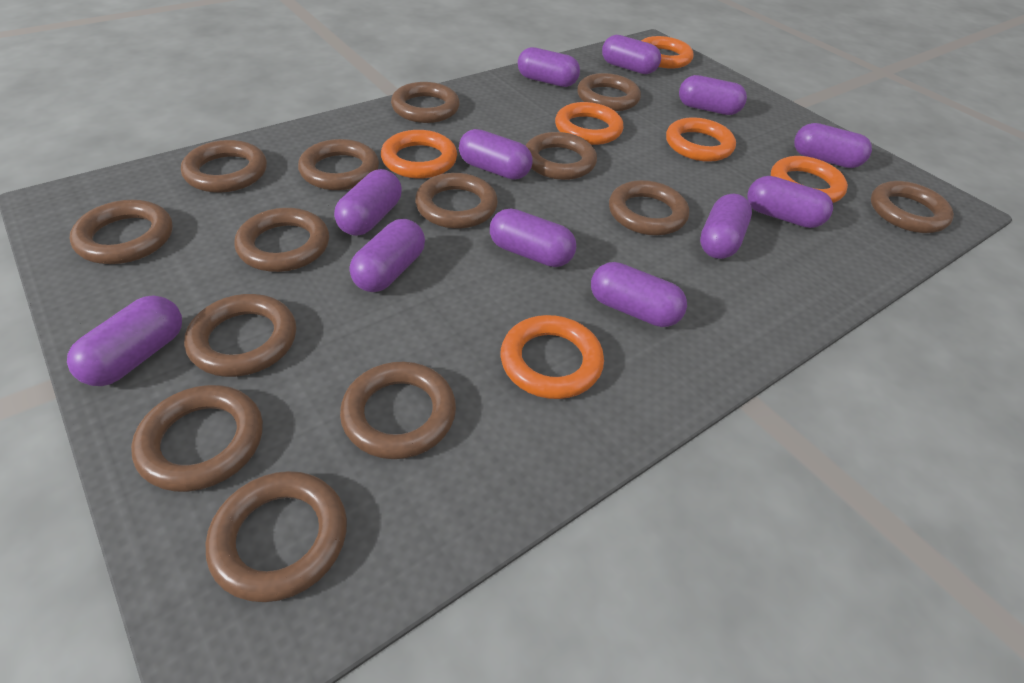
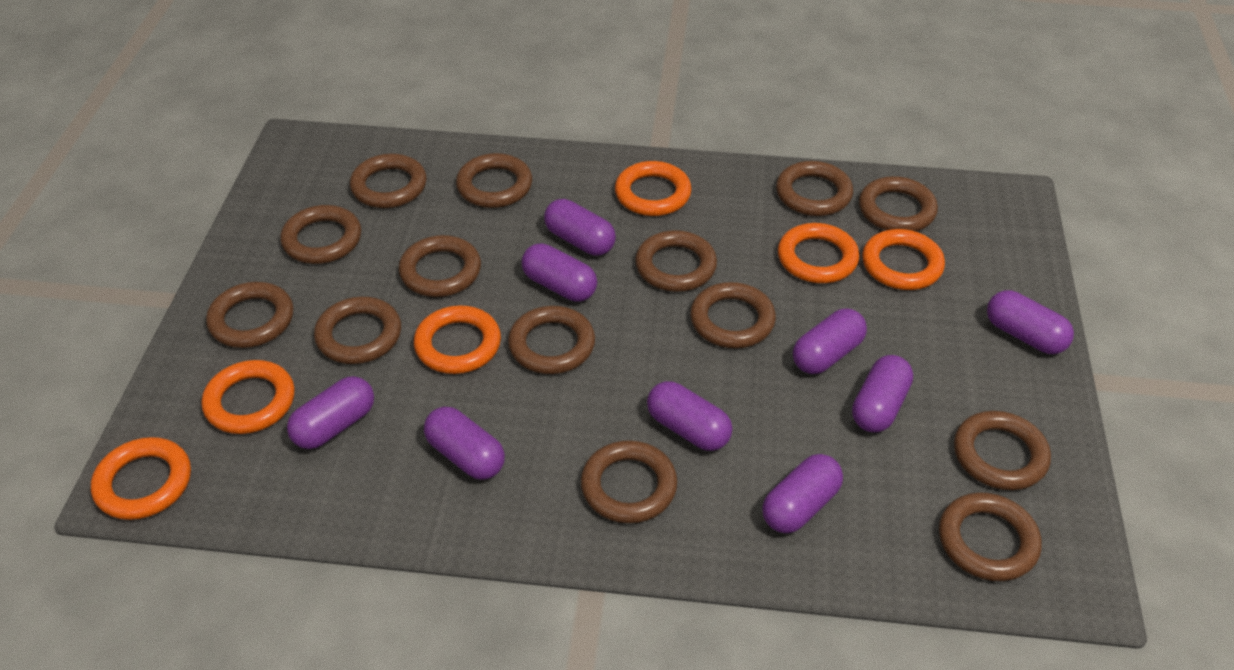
purple capsule: 12 -> 9

